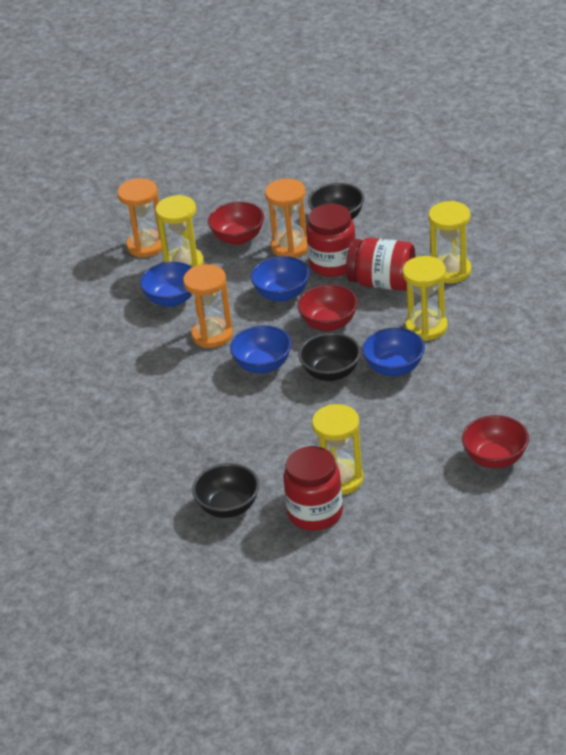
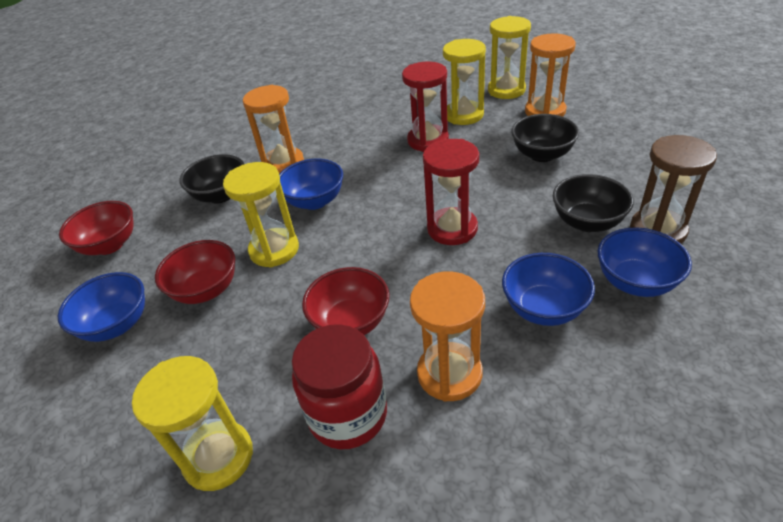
brown hourglass: 0 -> 1
red hourglass: 0 -> 2
red jar: 3 -> 1

